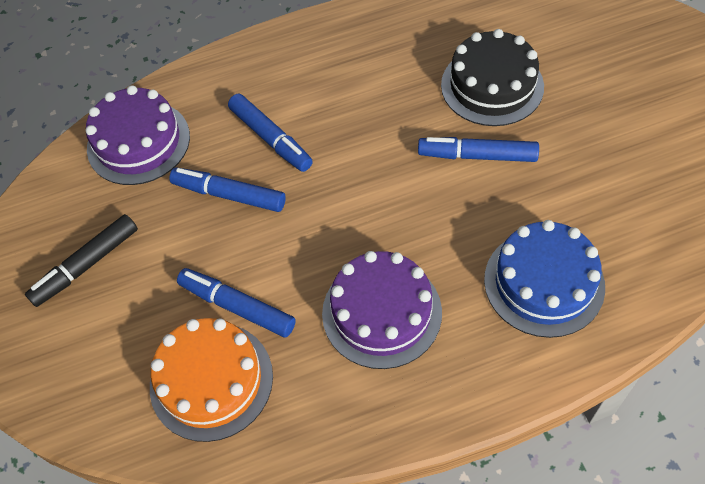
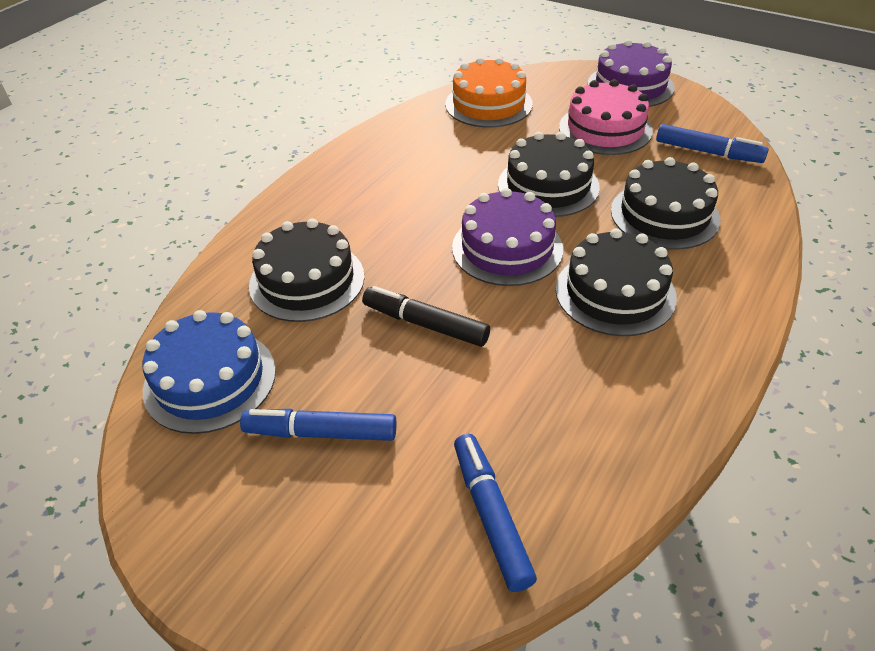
black cake: 1 -> 4
blue marker: 4 -> 3
pink cake: 0 -> 1

